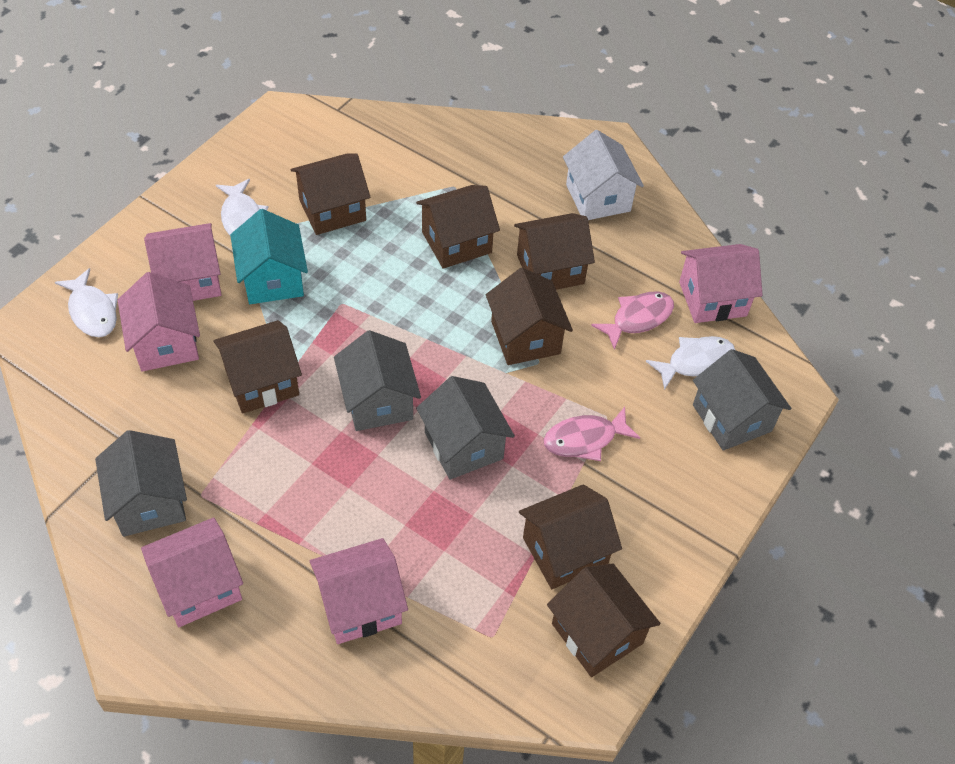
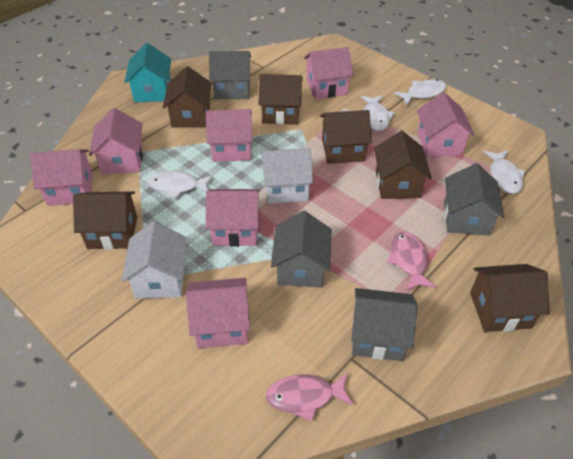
brown house: 7 -> 6
pink house: 5 -> 7
white fish: 3 -> 4
white house: 1 -> 2

